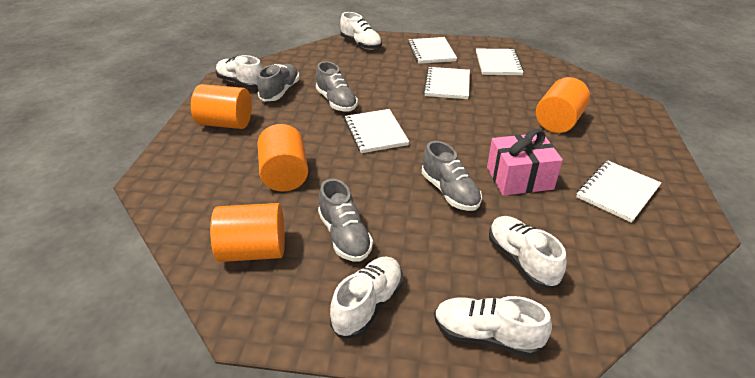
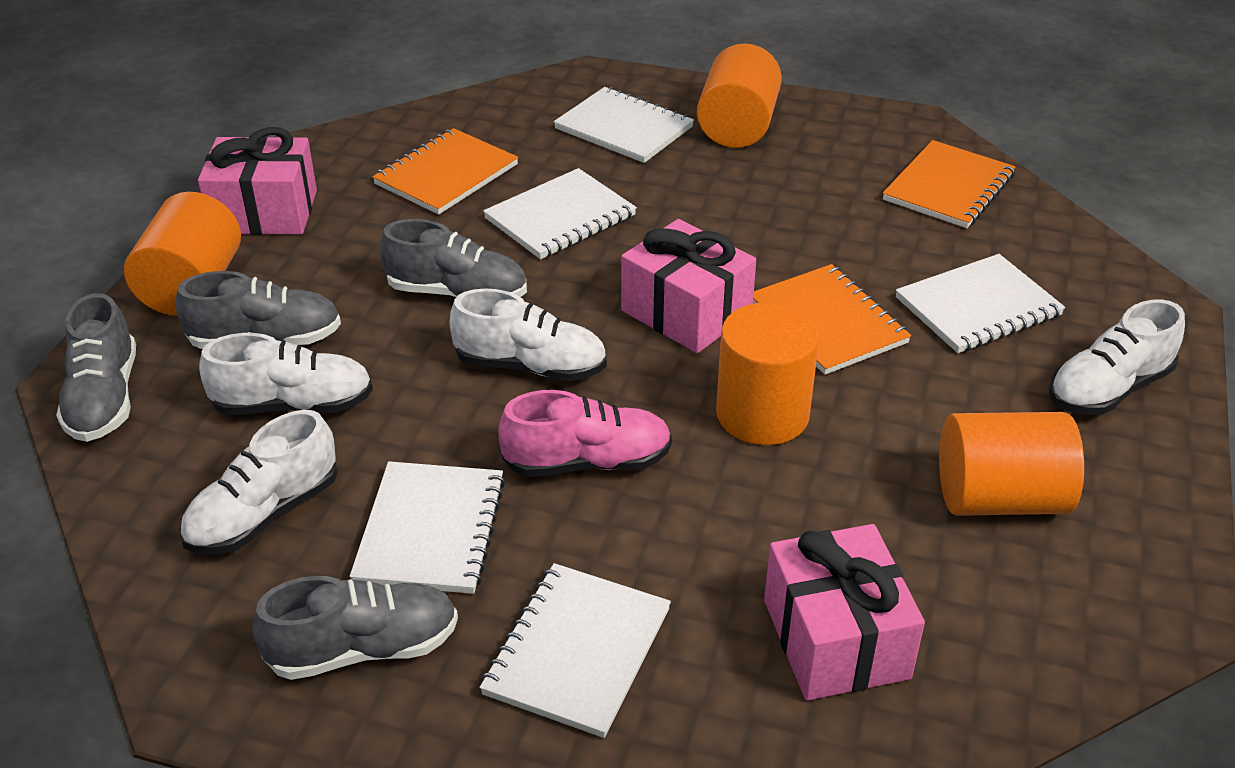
orange notebook: 0 -> 3
pink gift: 1 -> 3
pink shoe: 0 -> 1
white shoe: 5 -> 4

